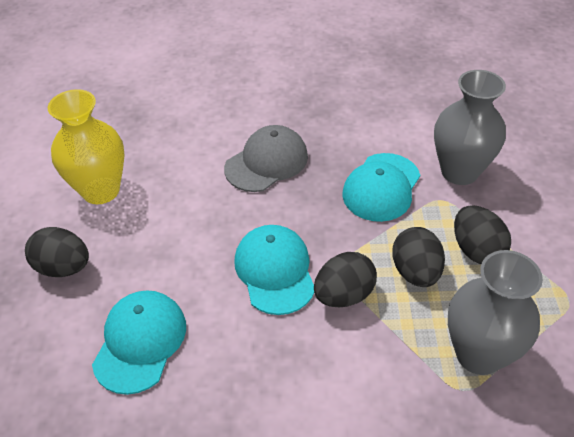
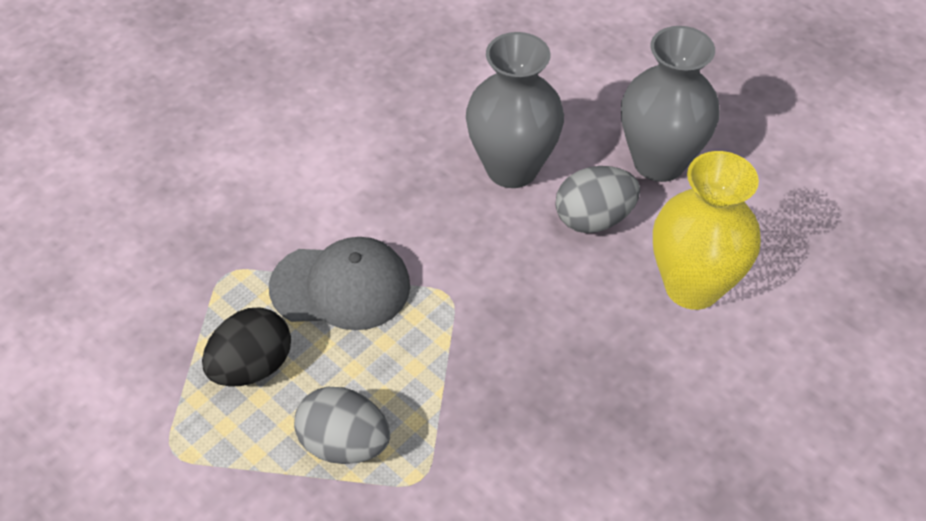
black egg: 4 -> 1
grey egg: 0 -> 2
turquoise cap: 3 -> 0

